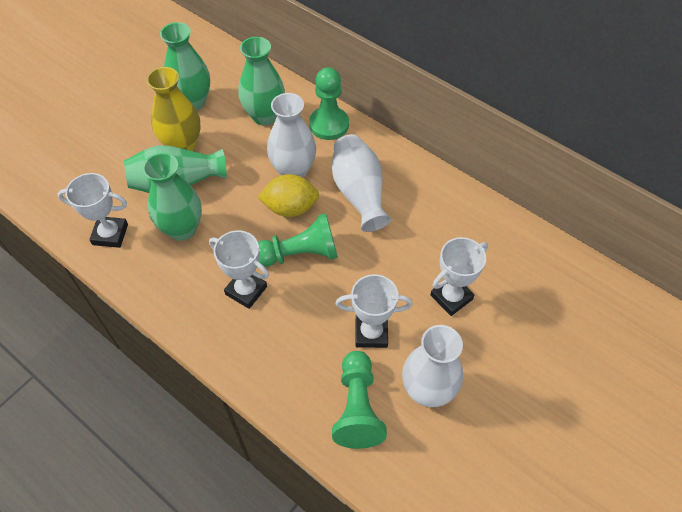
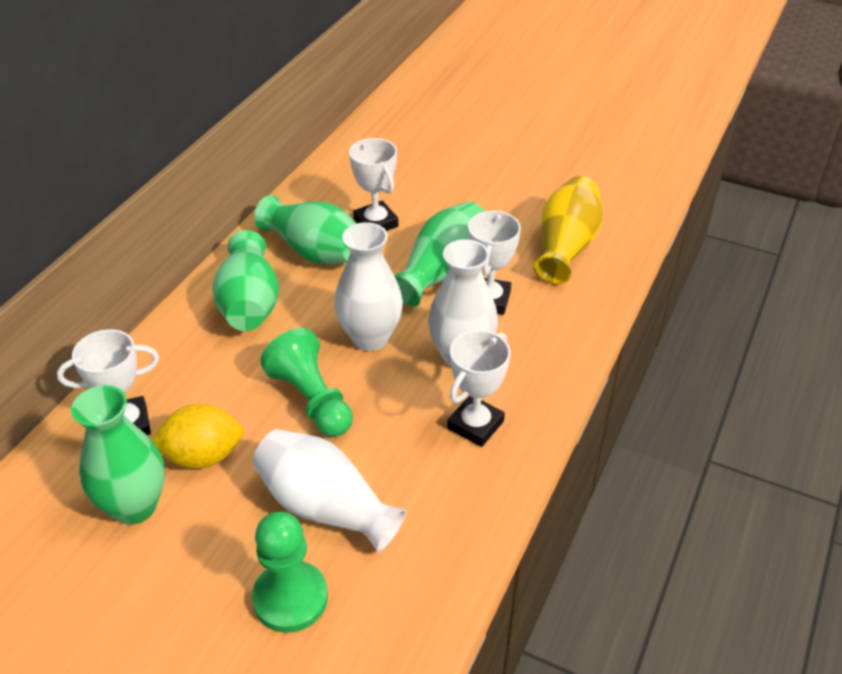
green pawn: 3 -> 2

